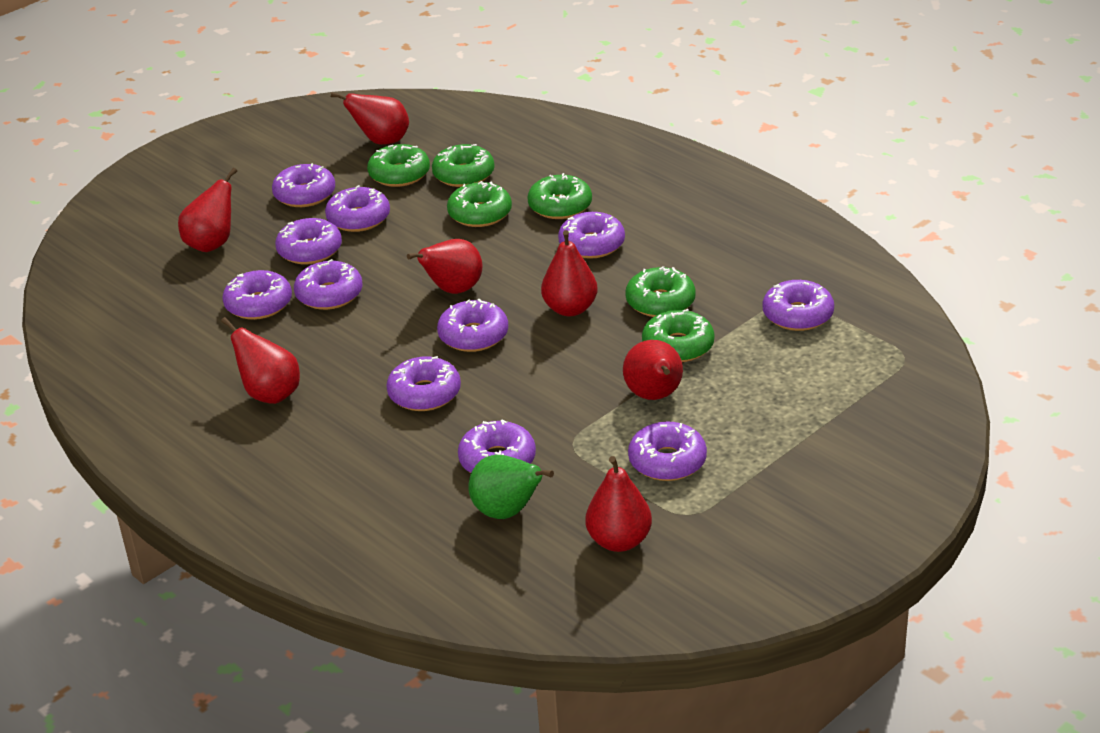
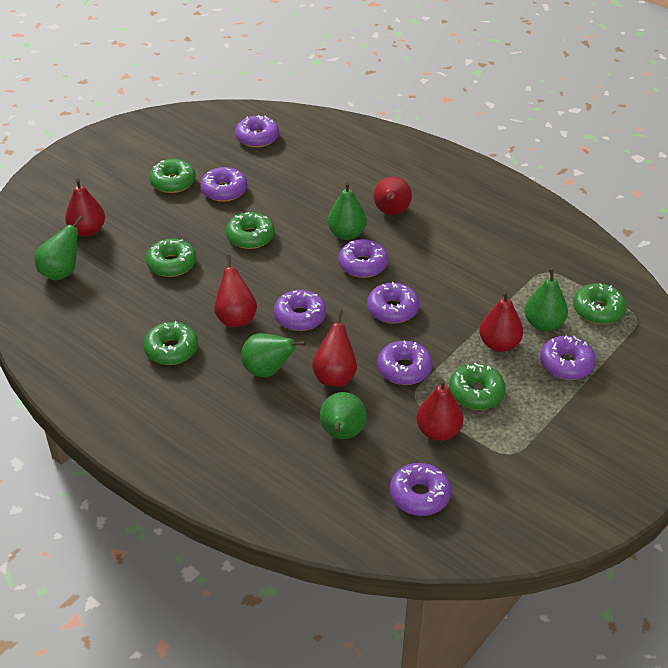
green pear: 1 -> 5
purple donut: 11 -> 8
red pear: 7 -> 6

